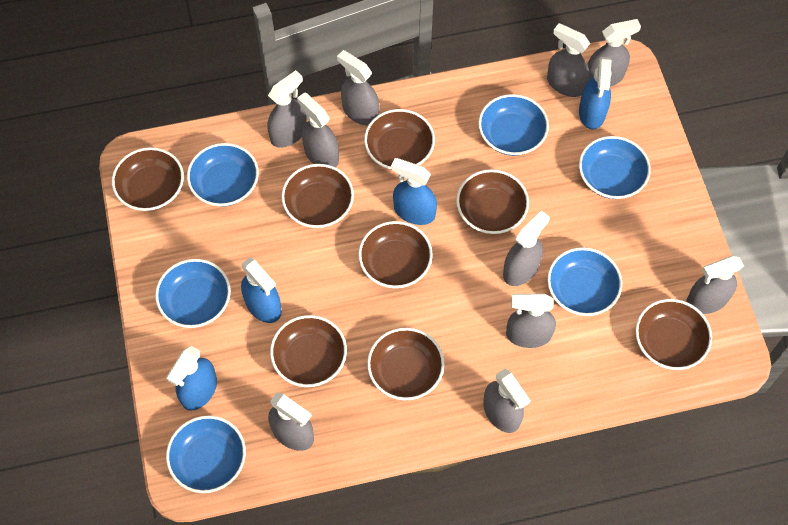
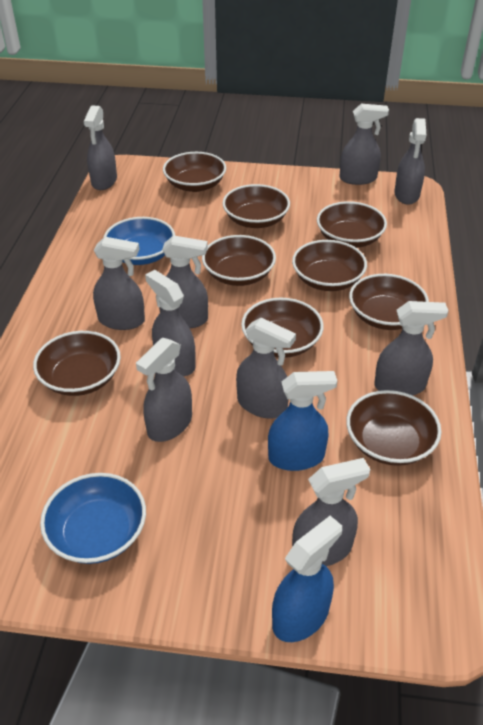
blue bowl: 6 -> 2
blue spray bottle: 4 -> 2
brown bowl: 8 -> 9

